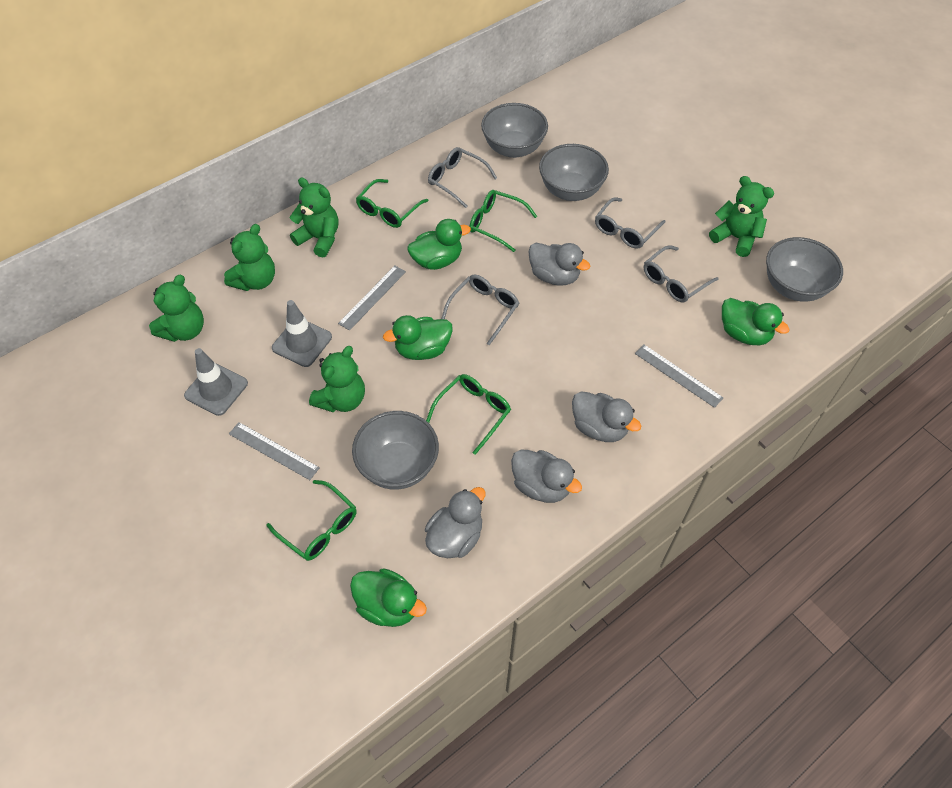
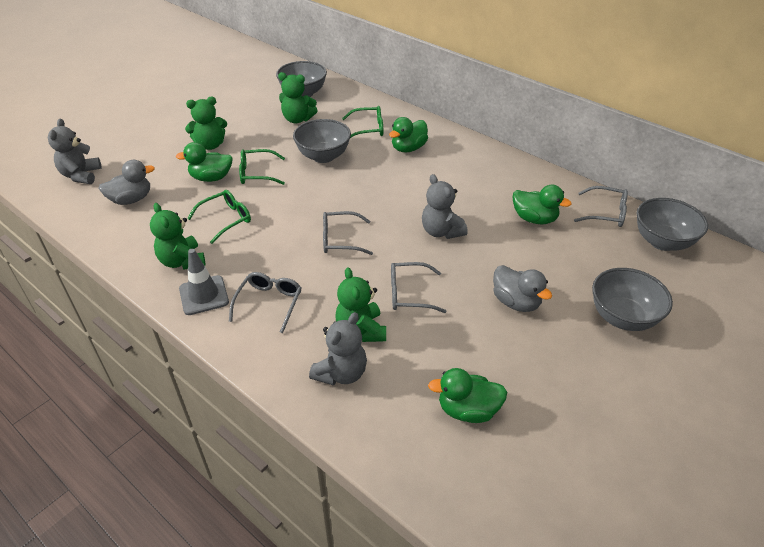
green glasses: 4 -> 3
green teddy bear: 5 -> 4
grey duck: 4 -> 2
grey ruler: 3 -> 0
grey teddy bear: 0 -> 3
grey traffic cone: 2 -> 1

